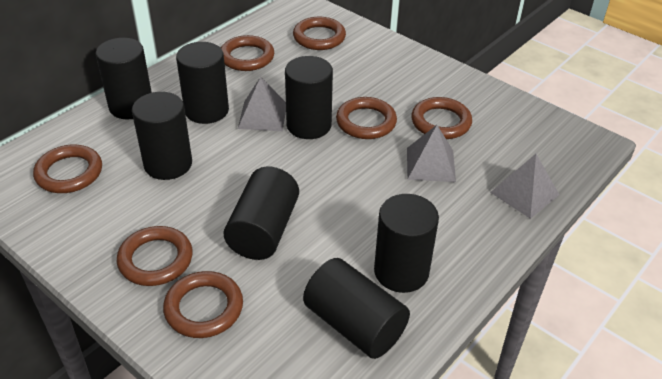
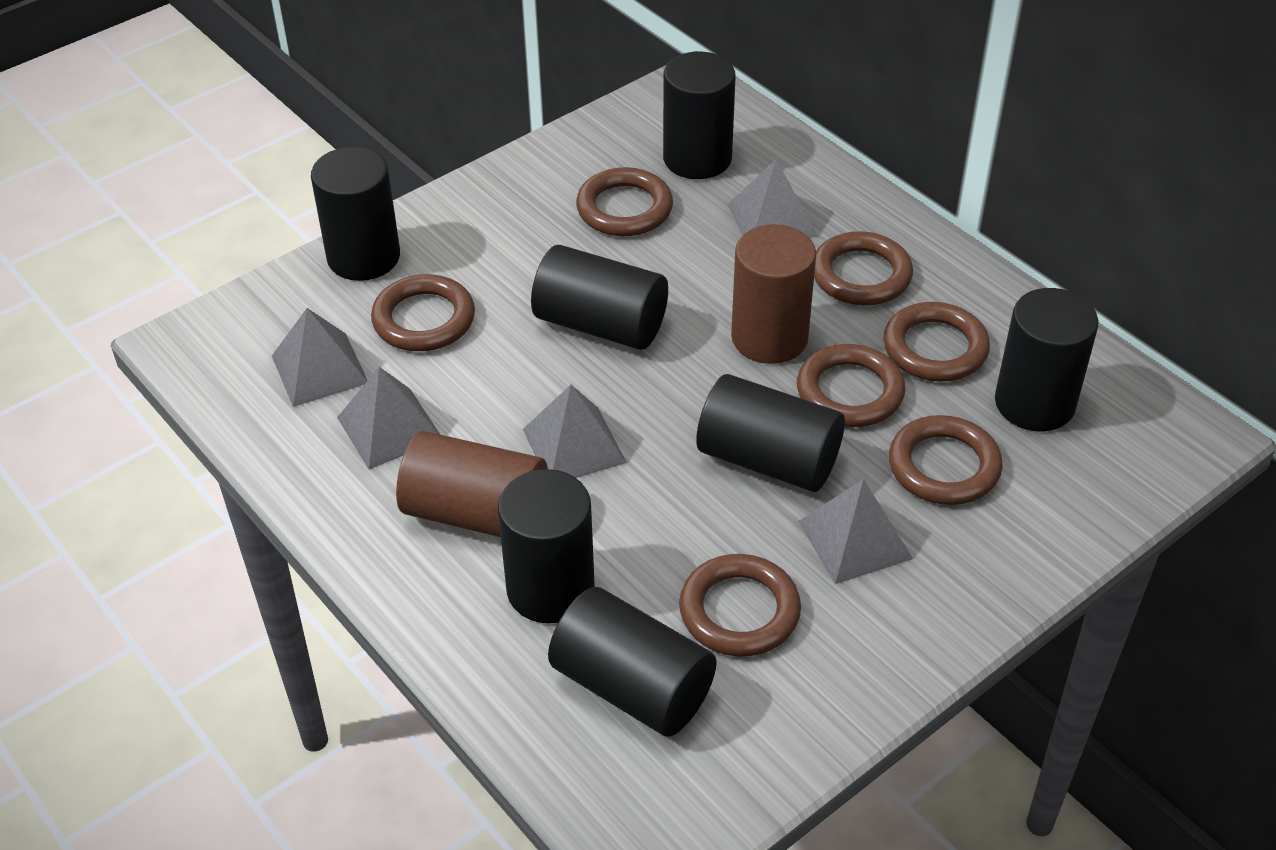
brown cylinder: 0 -> 2
grey pyramid: 3 -> 5

